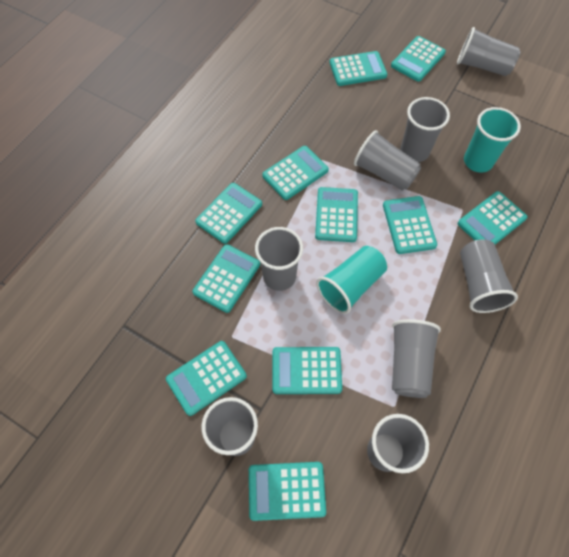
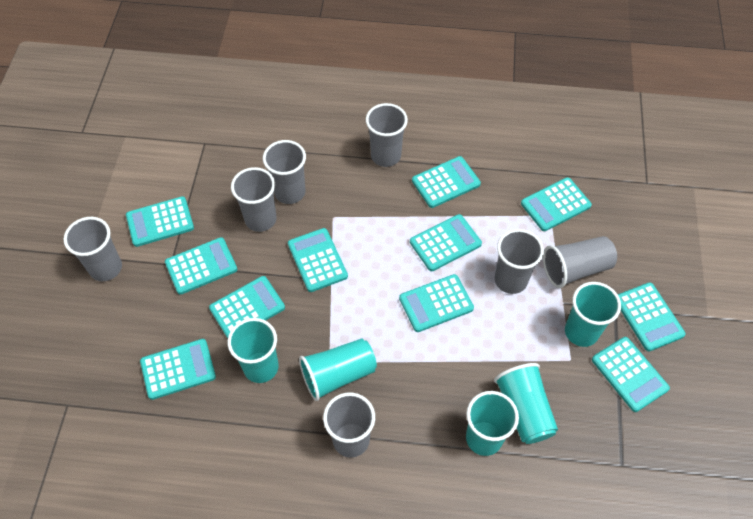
grey cup: 8 -> 7
turquoise cup: 2 -> 5

